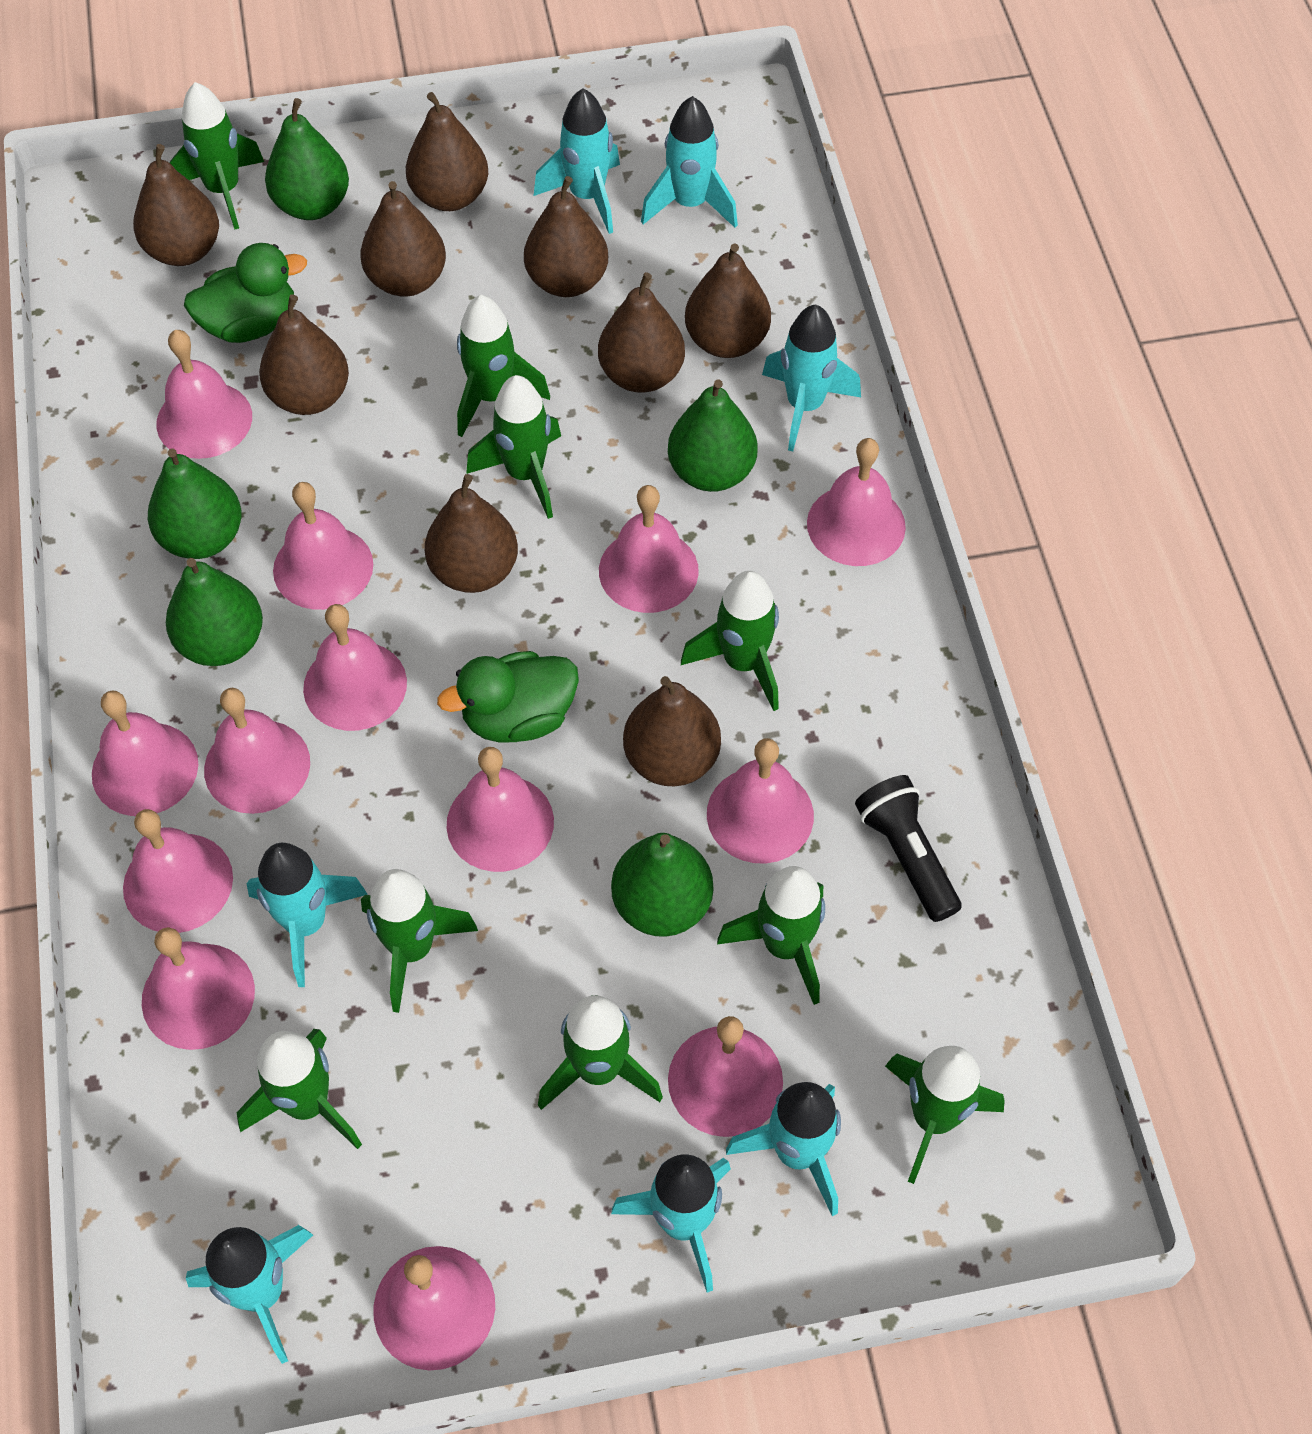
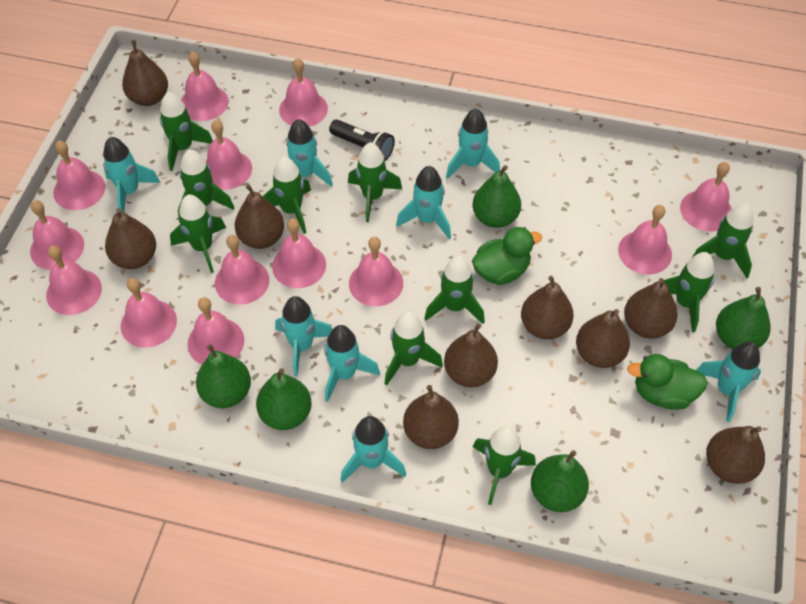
green rocket: 9 -> 10
turquoise rocket: 7 -> 8

